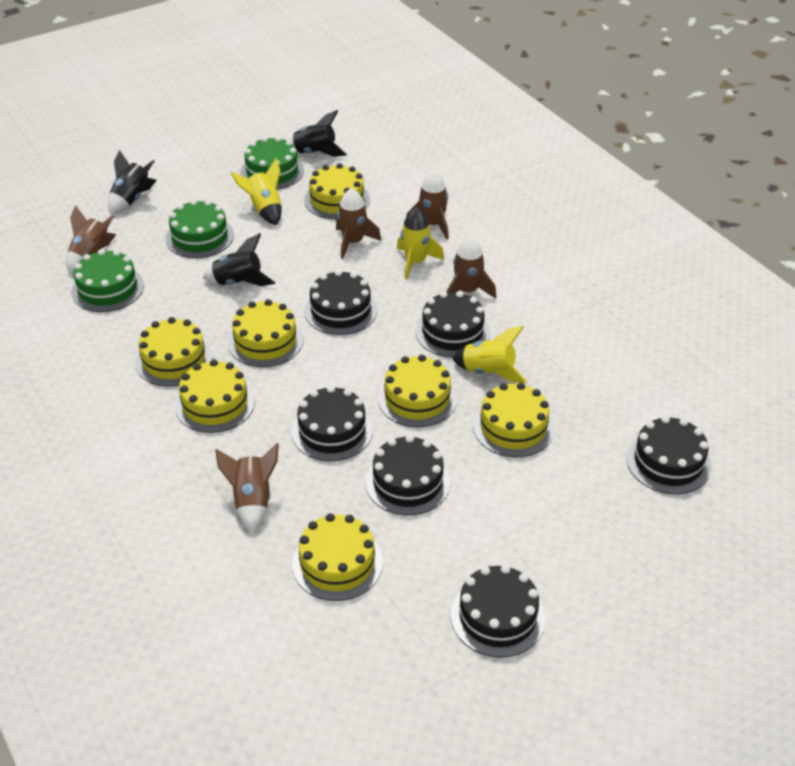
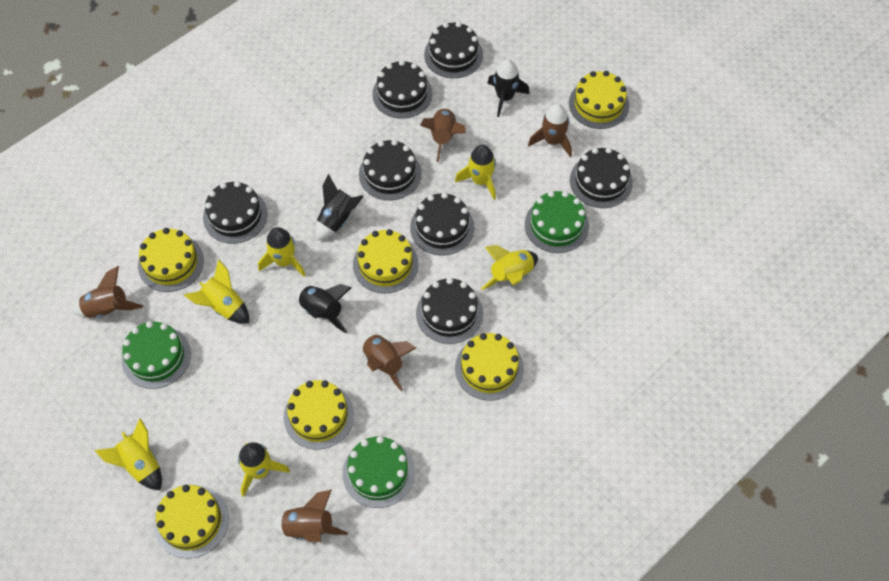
black cake: 6 -> 7
yellow cake: 7 -> 6
yellow rocket: 3 -> 6

